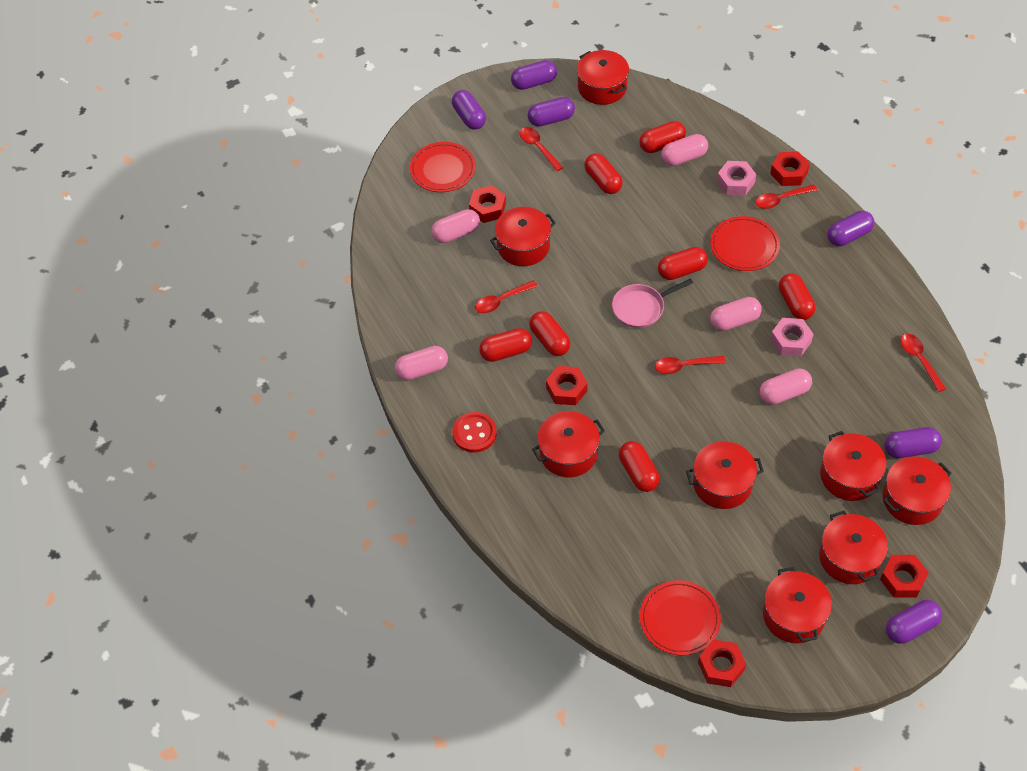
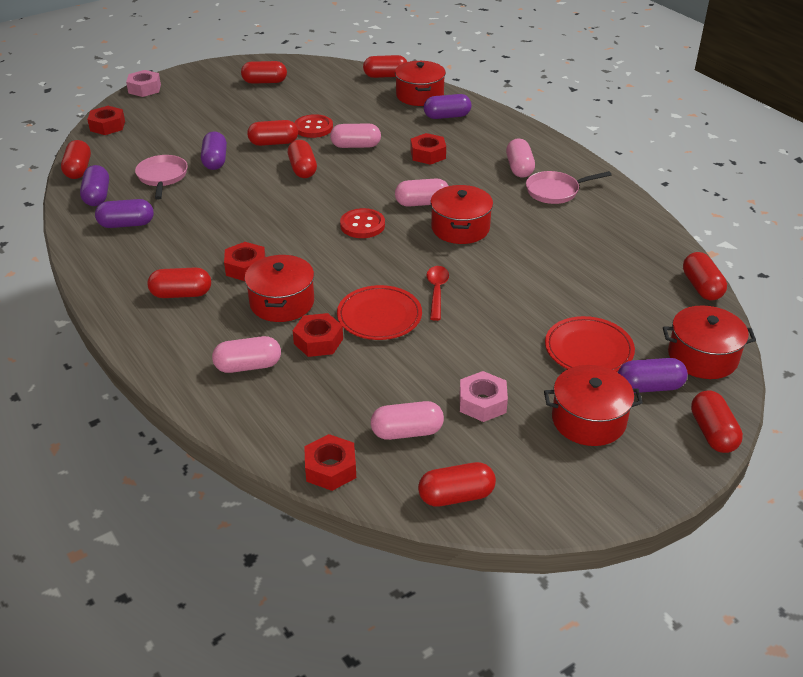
pink pan: 1 -> 2
purple capsule: 6 -> 5
red button: 1 -> 2
red capsule: 7 -> 9
red plate: 3 -> 2
red pot: 8 -> 5
red spoon: 5 -> 1

